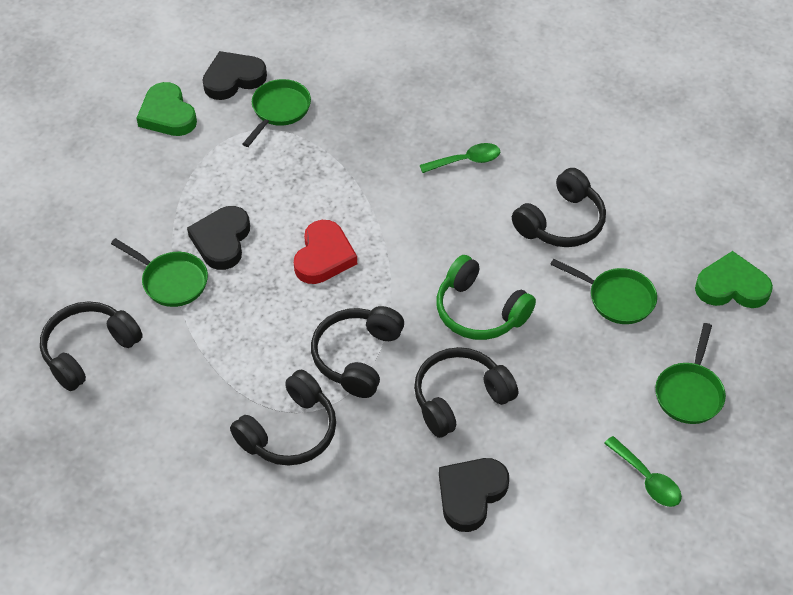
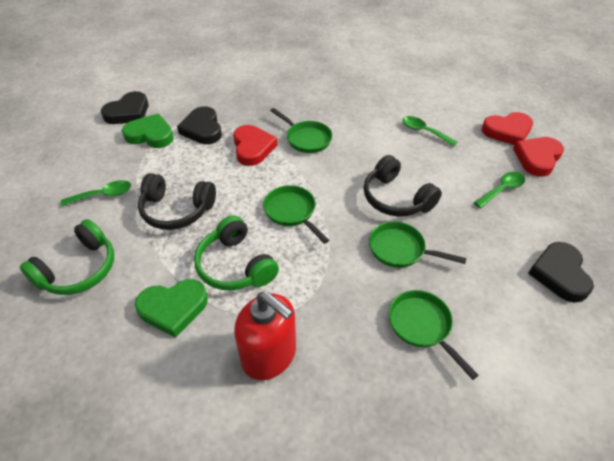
black headphones: 5 -> 2
green headphones: 1 -> 2
green spoon: 2 -> 3
red heart: 1 -> 3
red soap dispenser: 0 -> 1

